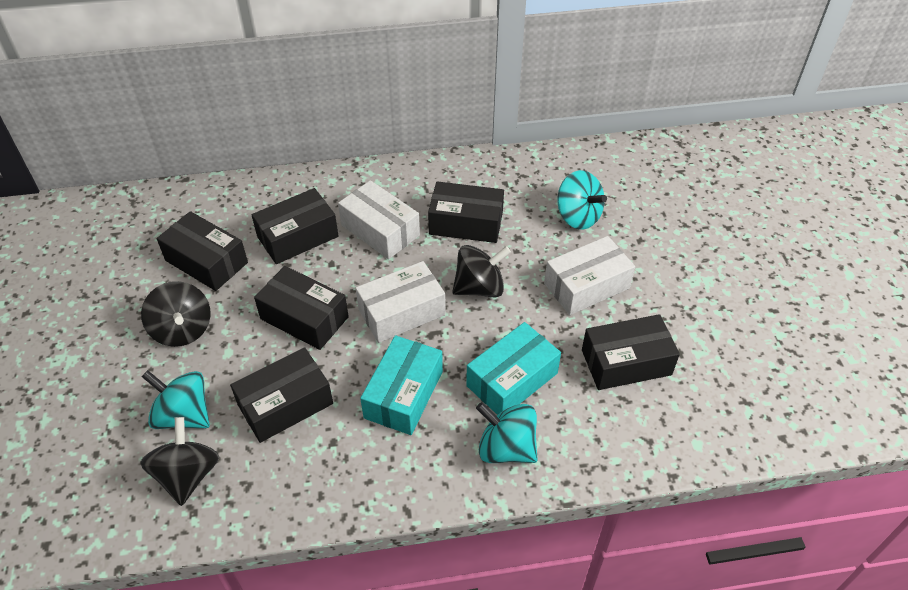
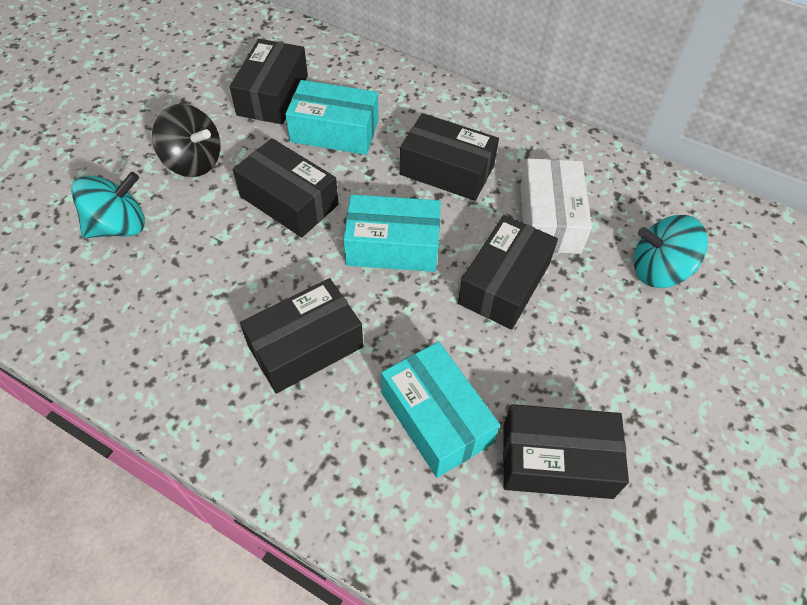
black spinning top: 3 -> 1
turquoise box: 2 -> 3
turquoise spinning top: 3 -> 2
white box: 3 -> 1

